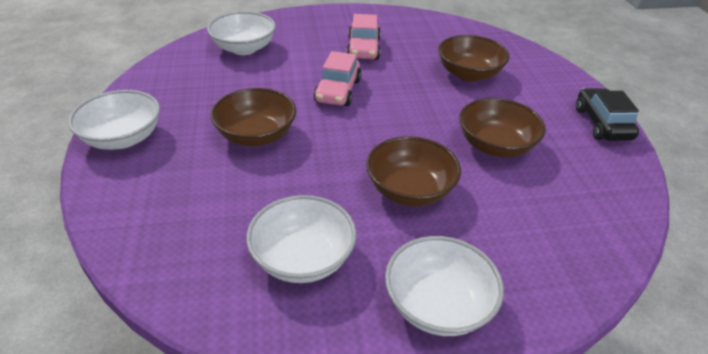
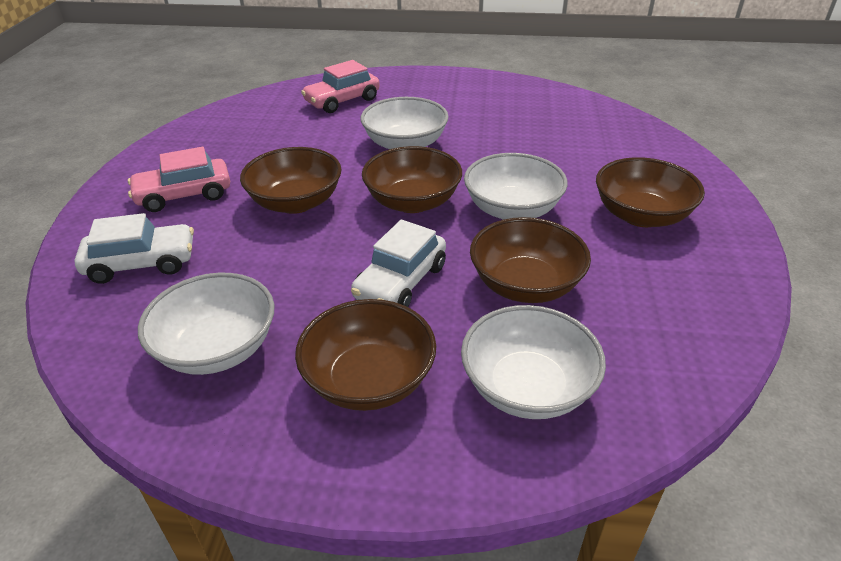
black car: 1 -> 0
brown bowl: 4 -> 5
white car: 0 -> 2

